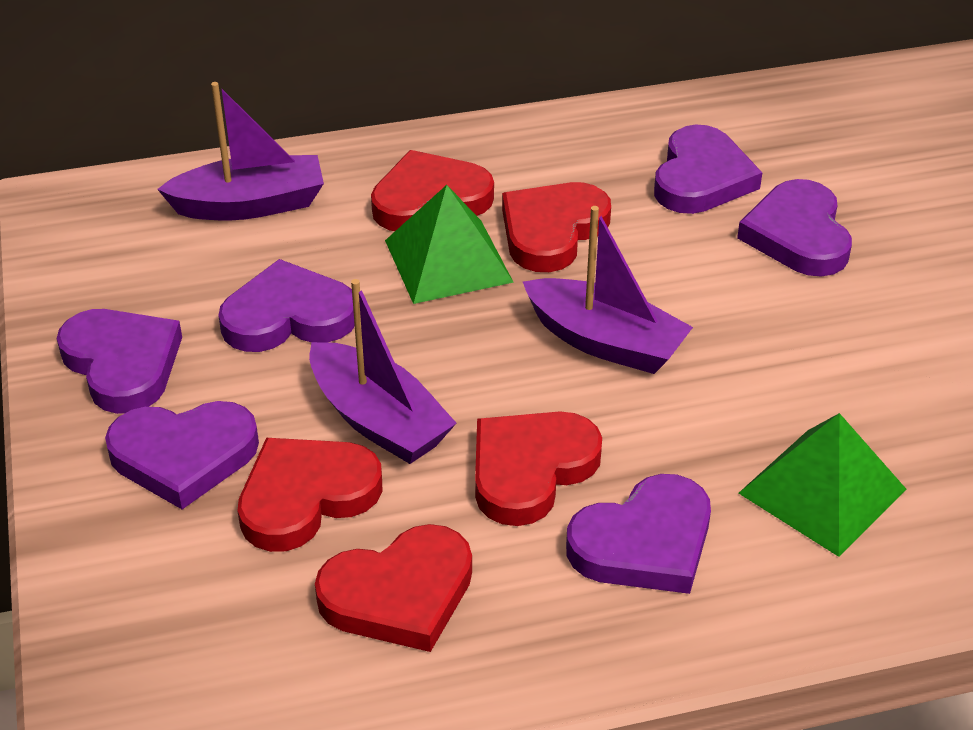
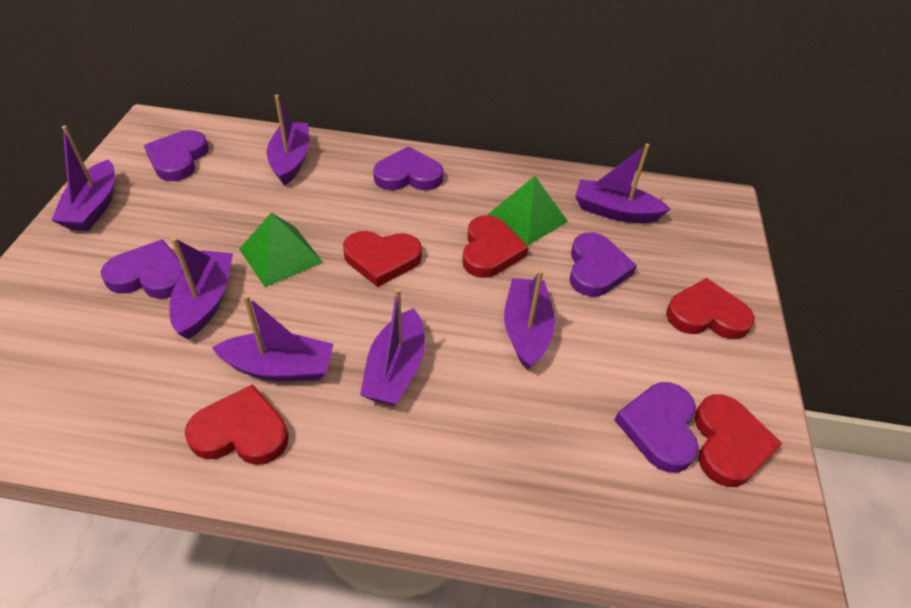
purple boat: 3 -> 7
purple heart: 6 -> 5

